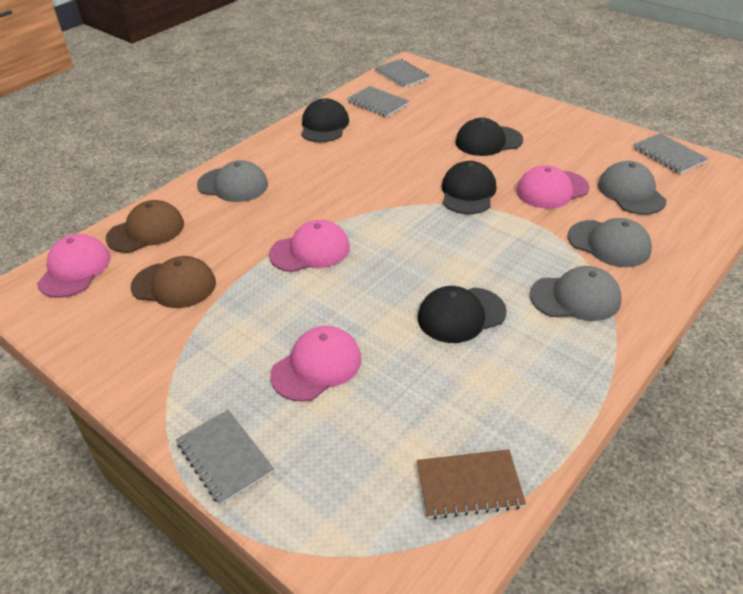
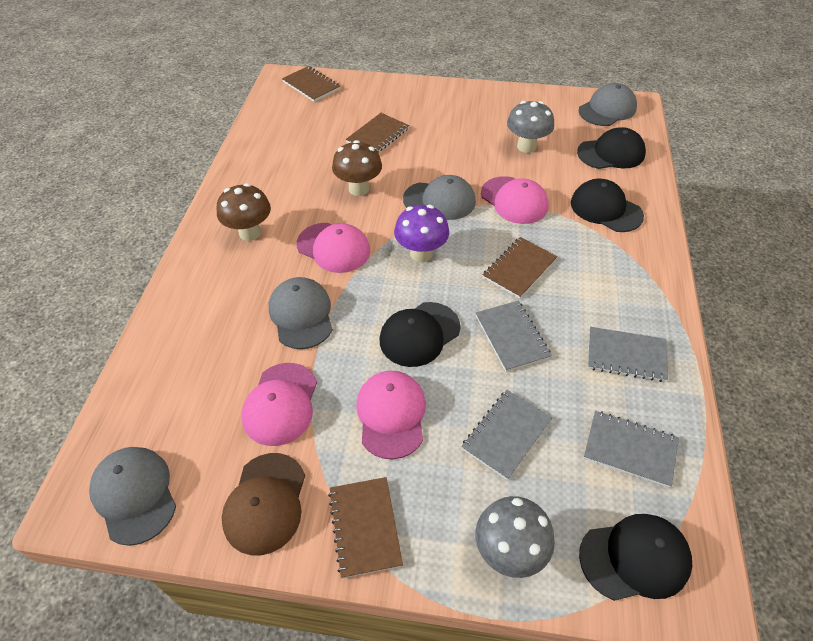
brown cap: 2 -> 1
brown mushroom: 0 -> 2
brown notebook: 1 -> 4
grey mushroom: 0 -> 2
purple mushroom: 0 -> 1

